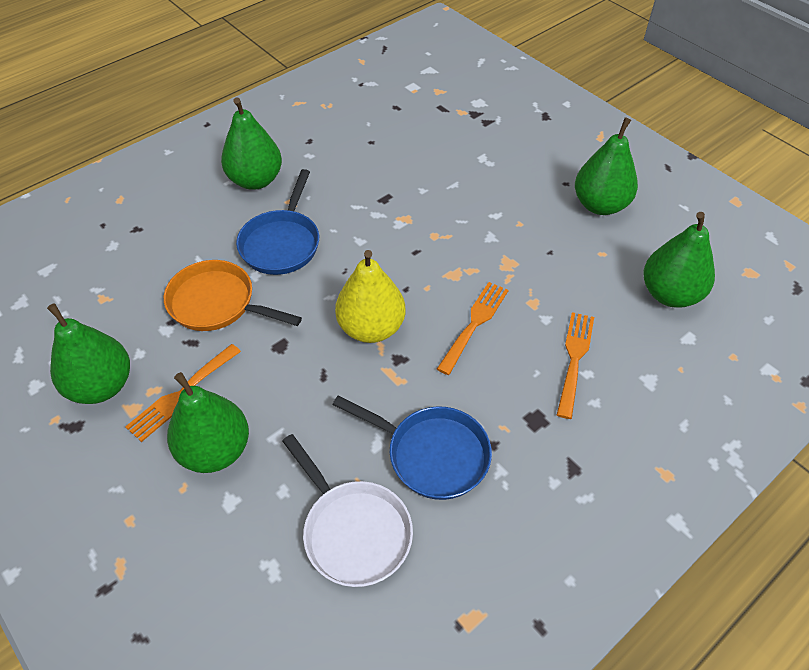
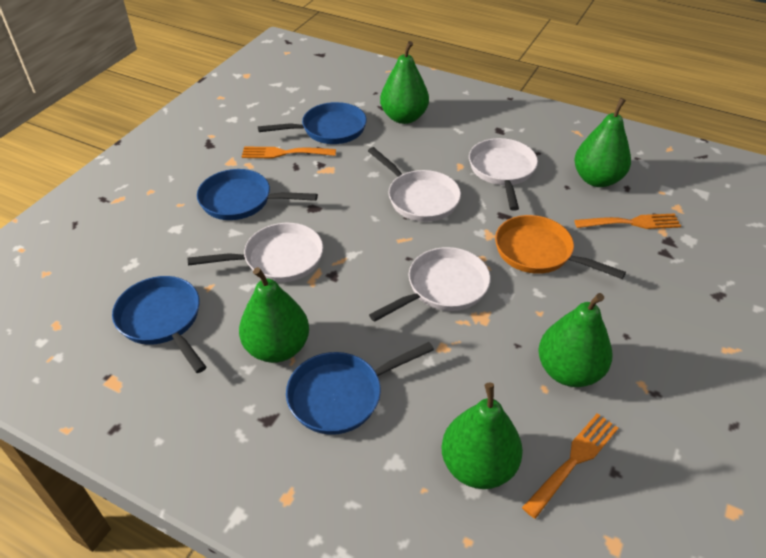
blue pan: 2 -> 4
white pan: 1 -> 4
yellow pear: 1 -> 0

